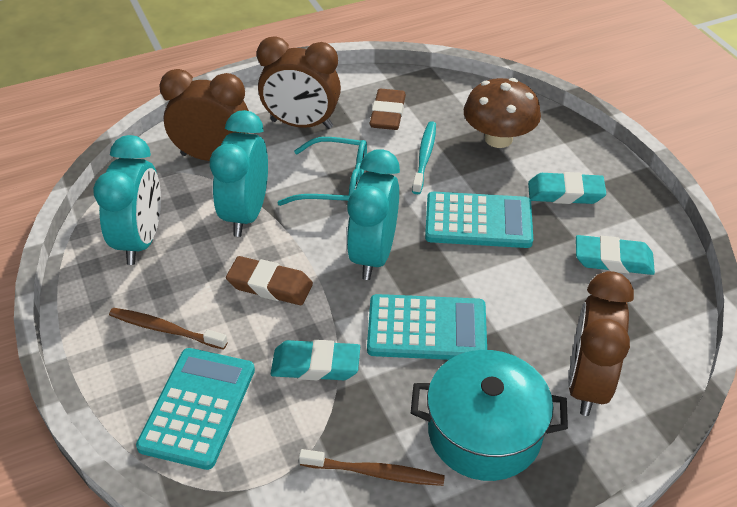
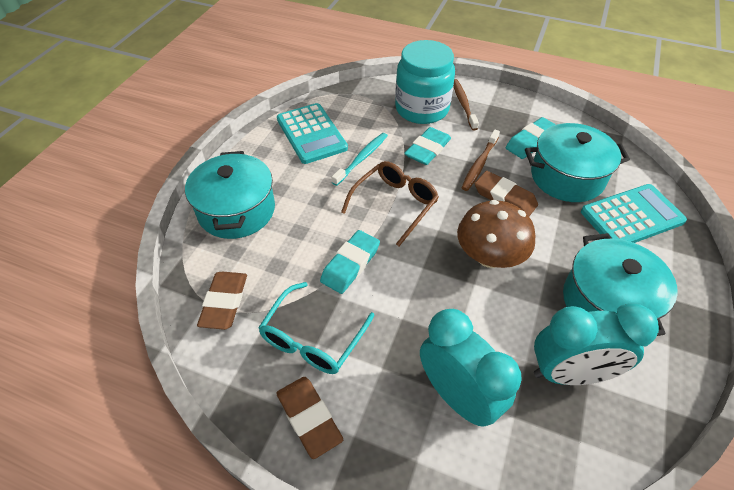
brown clock: 3 -> 0
brown eraser: 2 -> 3
brown glasses: 0 -> 1
turquoise calculator: 3 -> 2
turquoise clock: 3 -> 2
turquoise jar: 0 -> 1
turquoise pot: 1 -> 3

